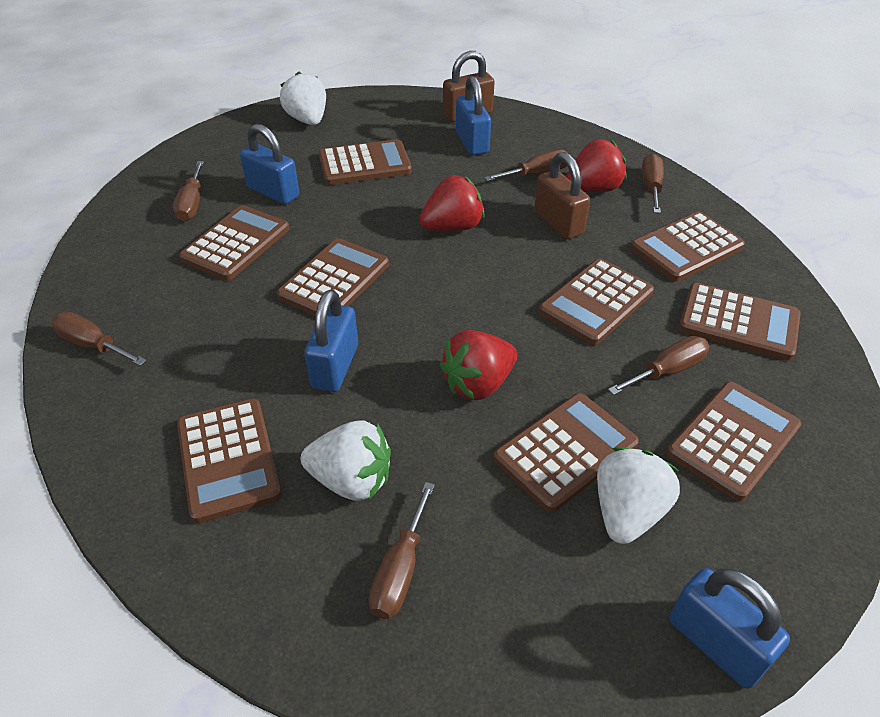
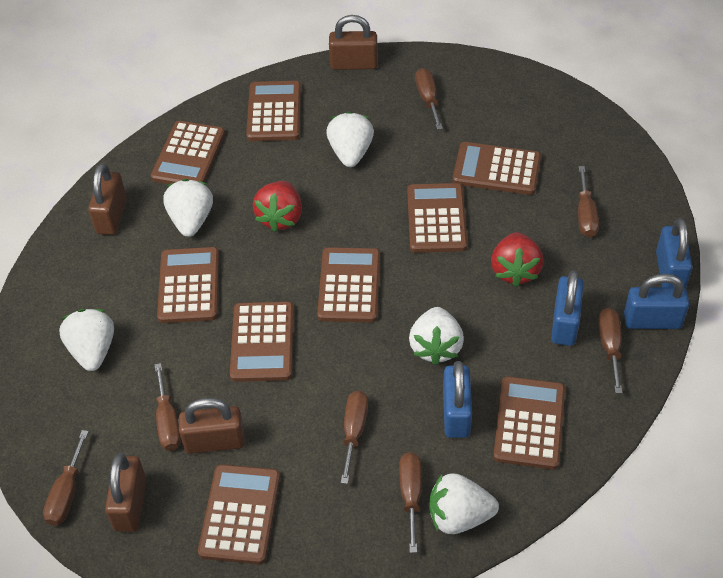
brown padlock: 2 -> 4
brown screwdriver: 6 -> 7
red strawberry: 3 -> 2
white strawberry: 3 -> 5

